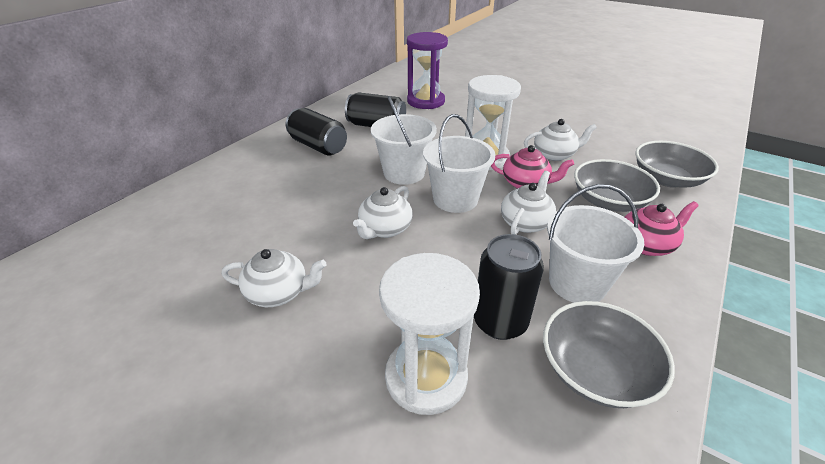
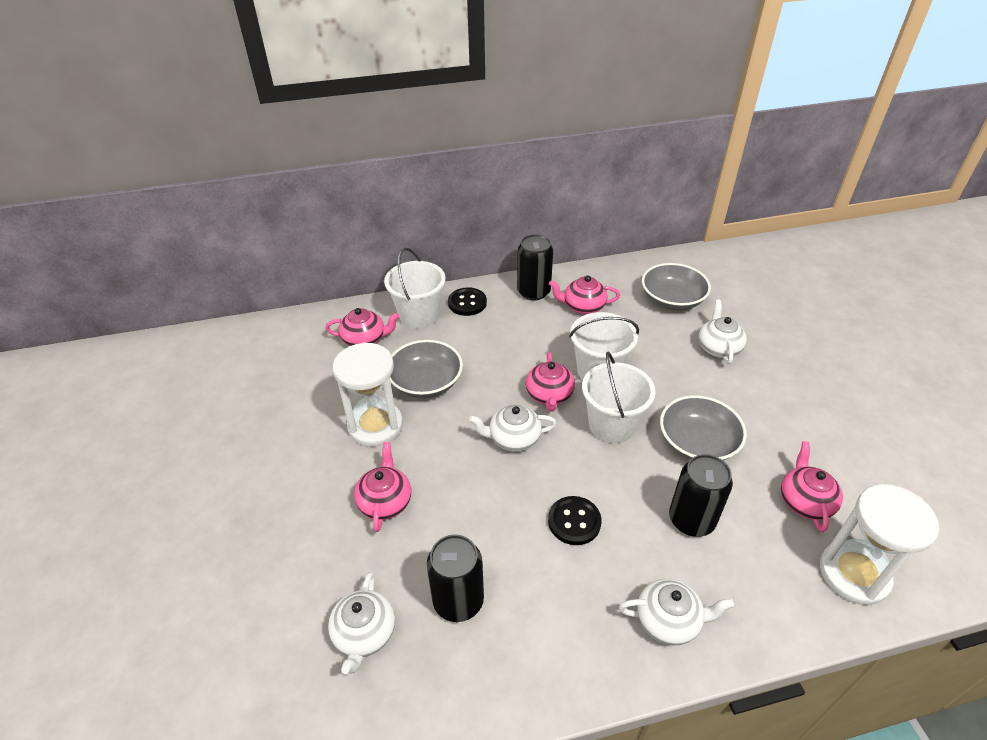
black button: 0 -> 2
pink teapot: 2 -> 5
purple hourglass: 1 -> 0

